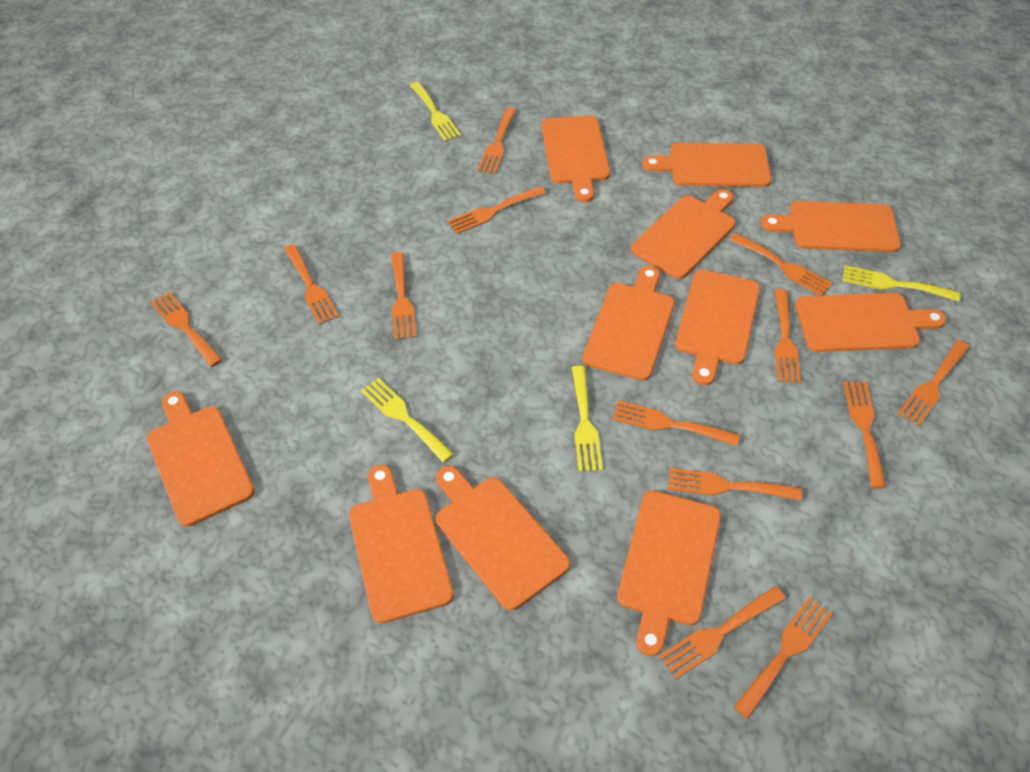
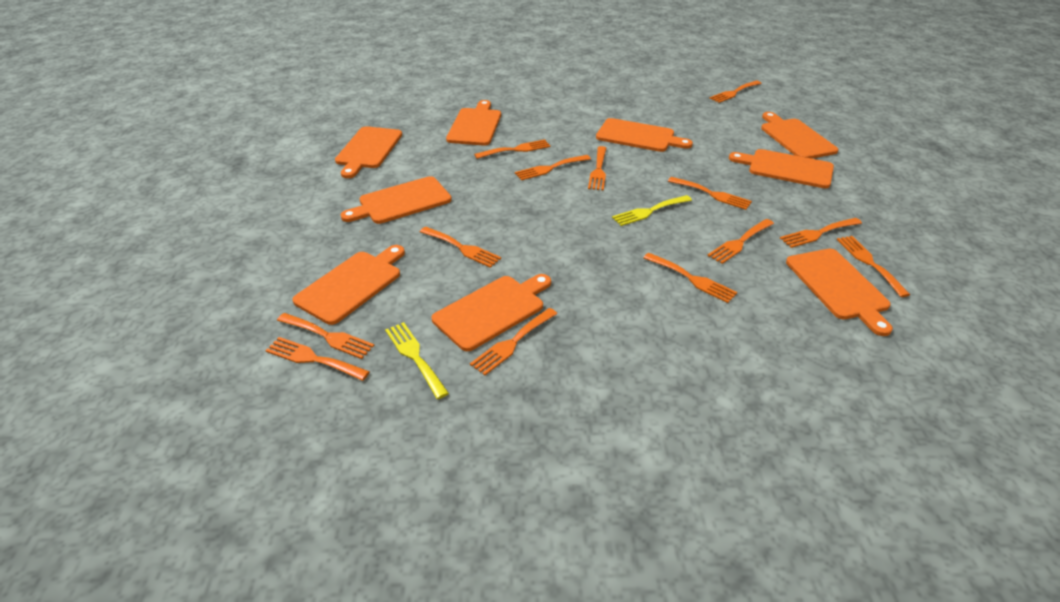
orange cutting board: 11 -> 9
yellow fork: 4 -> 2

